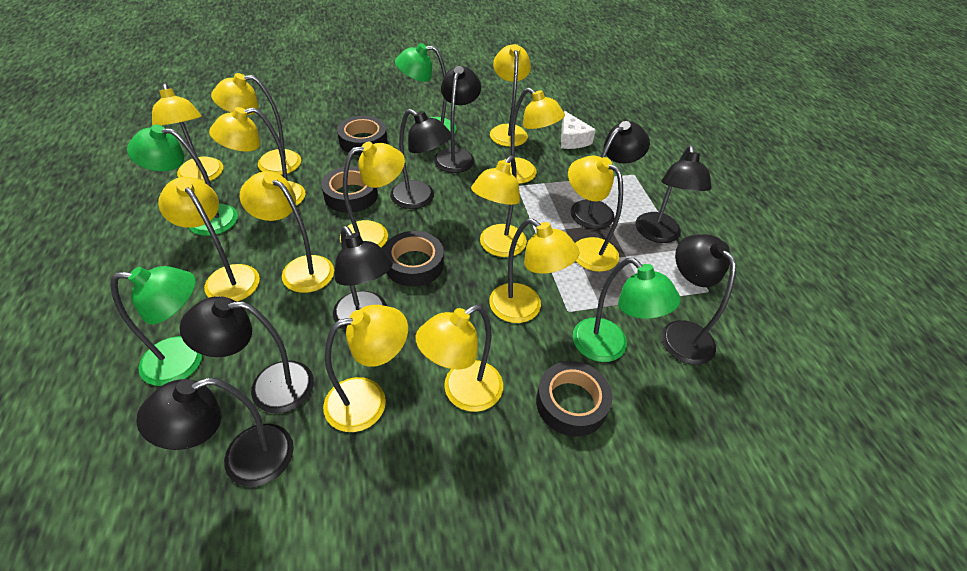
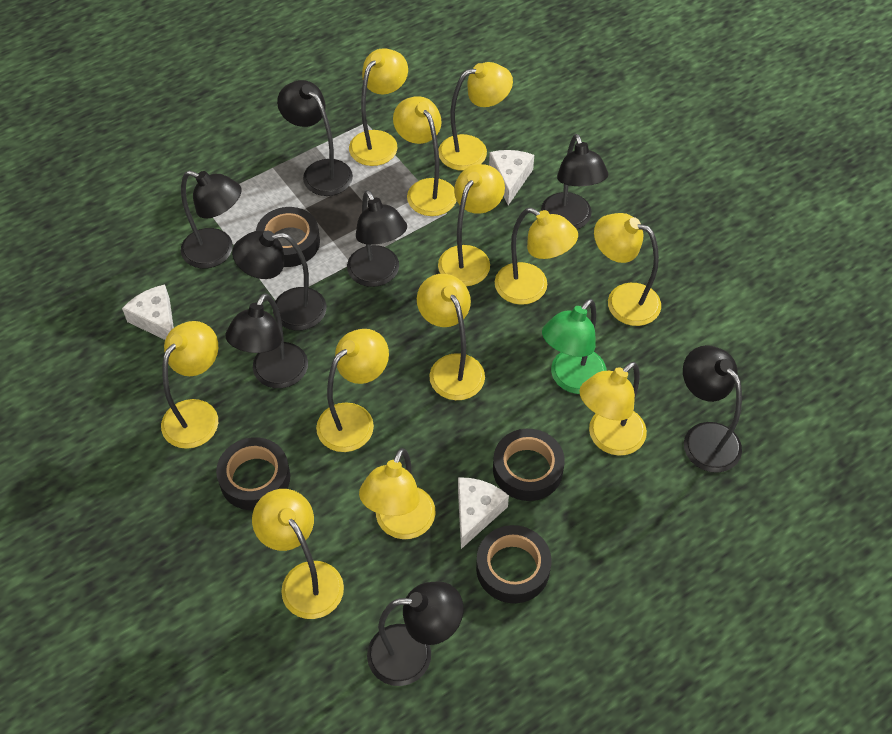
green lamp: 4 -> 1
white cheese: 1 -> 3
yellow lamp: 13 -> 12

